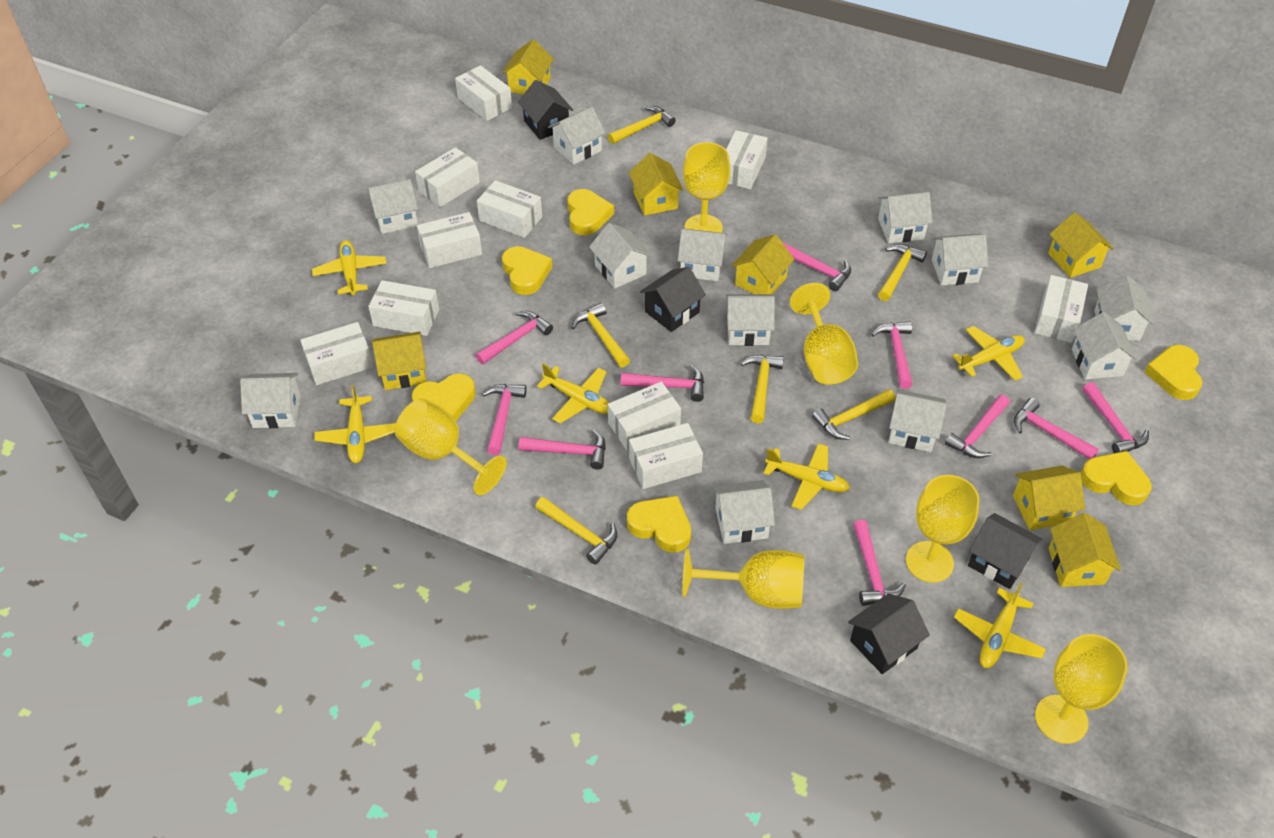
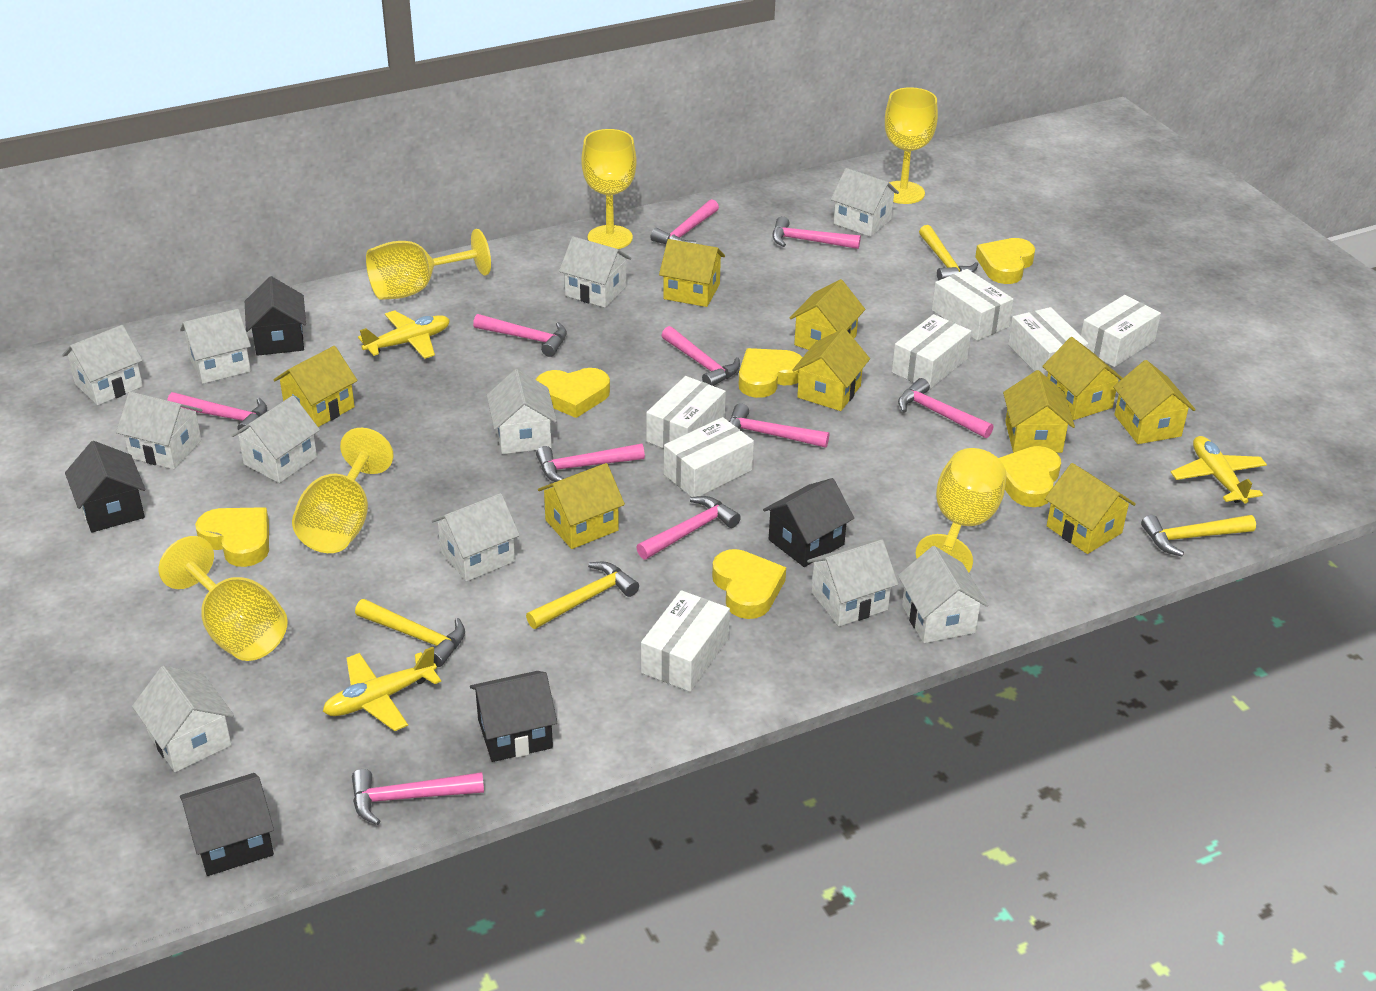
black house: 4 -> 5
white box: 10 -> 7
white house: 12 -> 11
yellow hammer: 6 -> 4
yellow house: 7 -> 9
yellow plane: 6 -> 3

